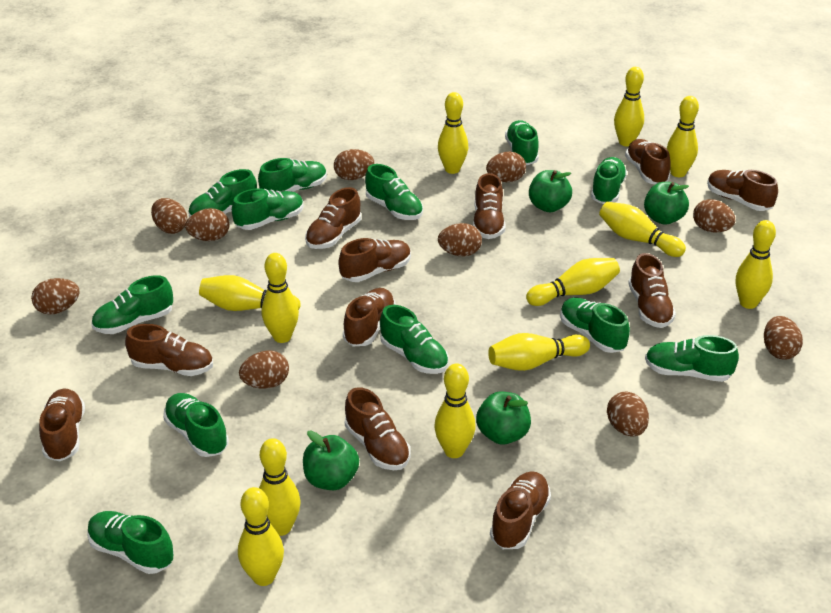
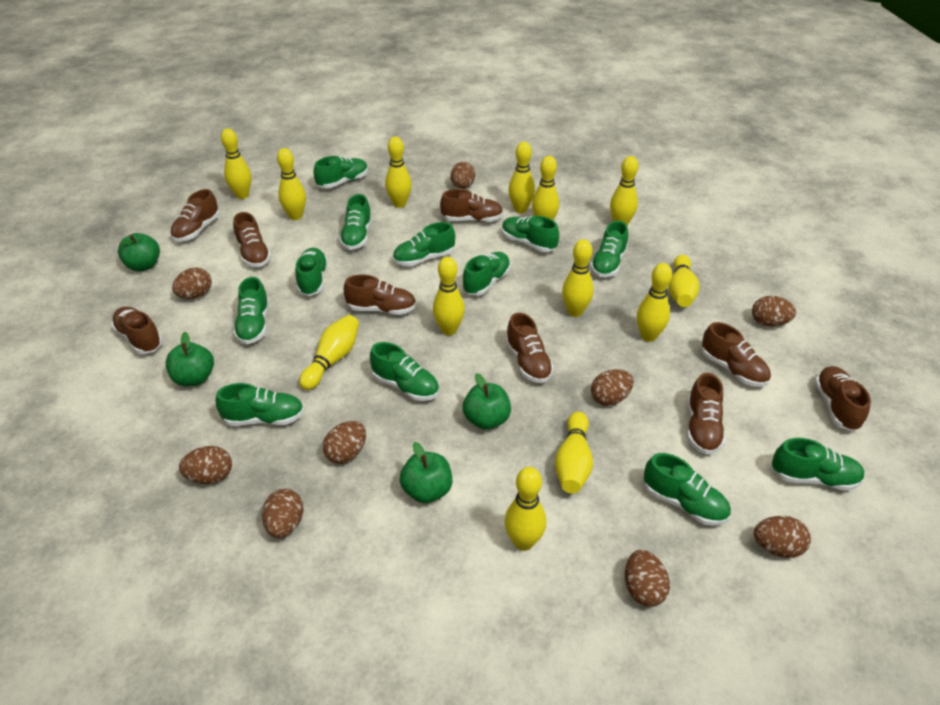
brown egg: 10 -> 9
brown shoe: 11 -> 9
yellow bowling pin: 12 -> 13

